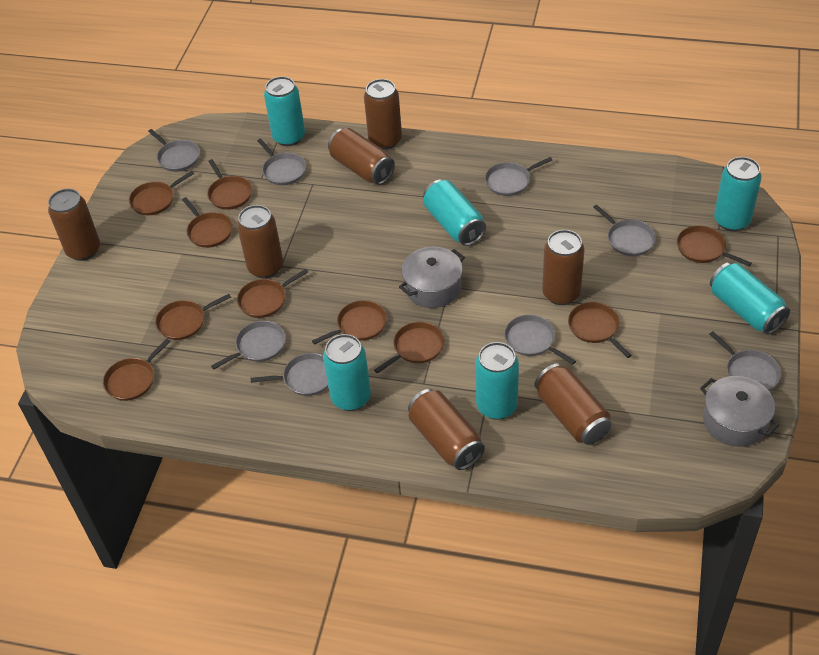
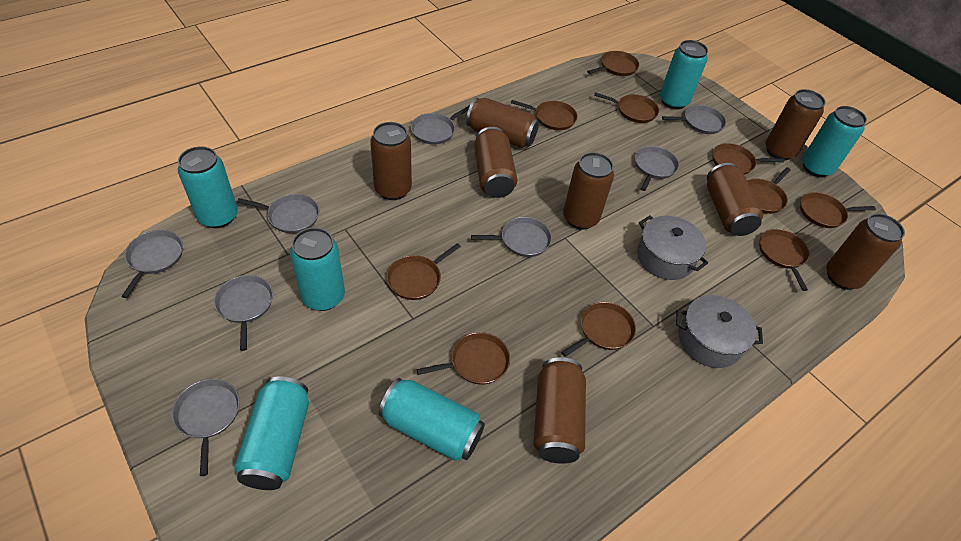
brown can: 7 -> 8

